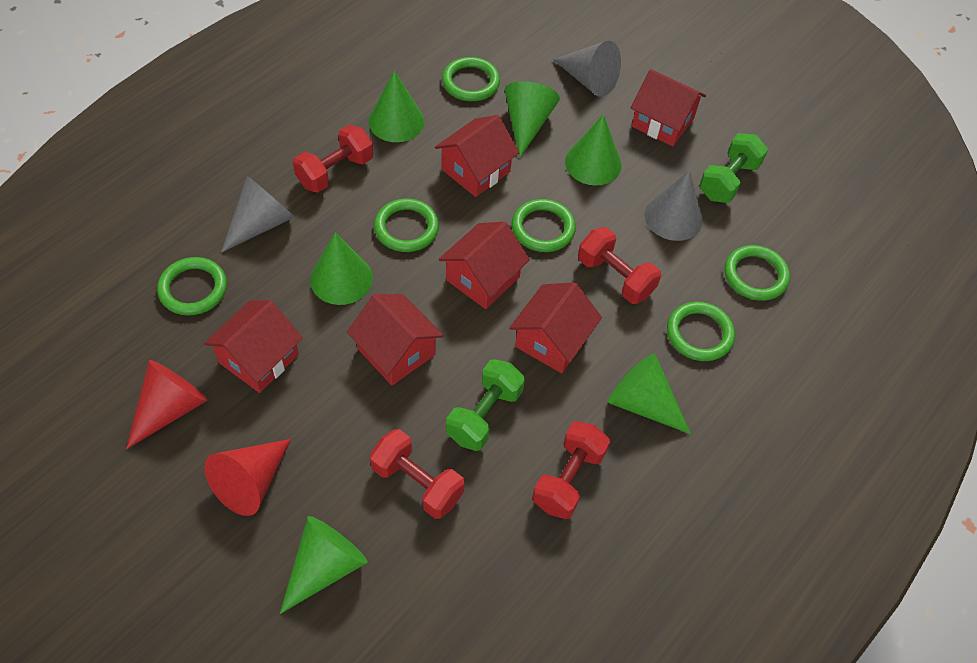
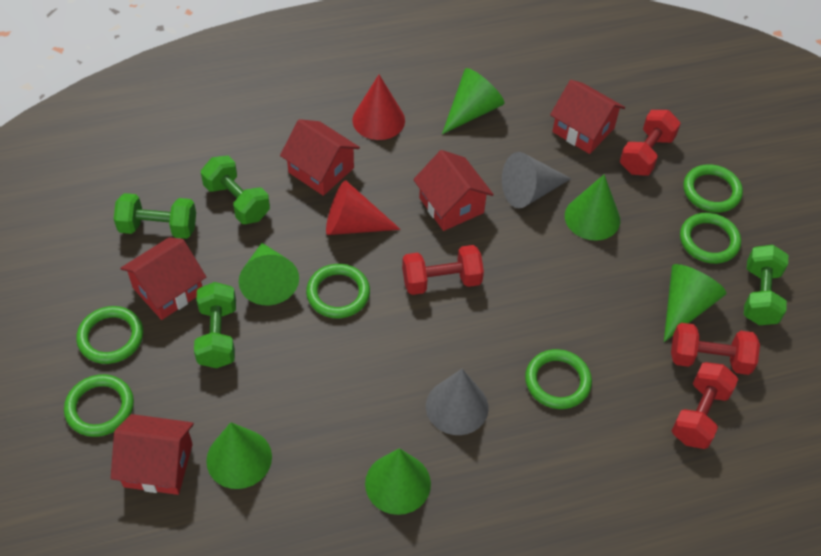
green dumbbell: 2 -> 4
grey cone: 3 -> 2
red house: 6 -> 5

